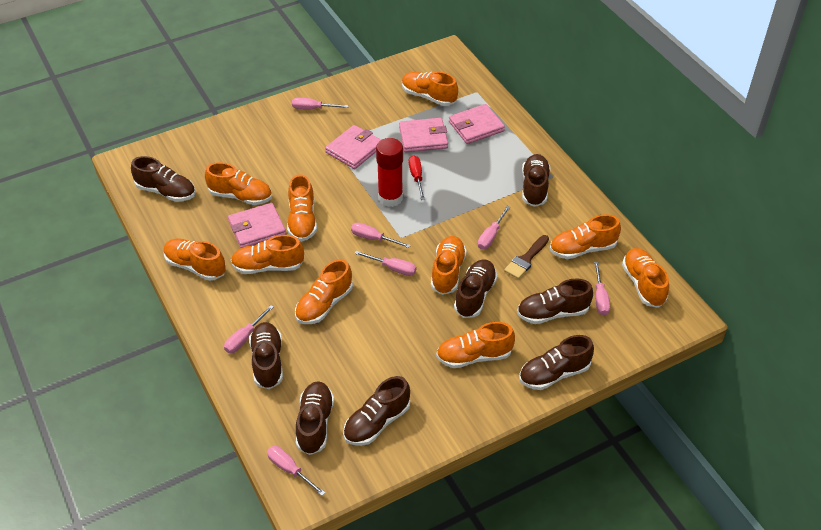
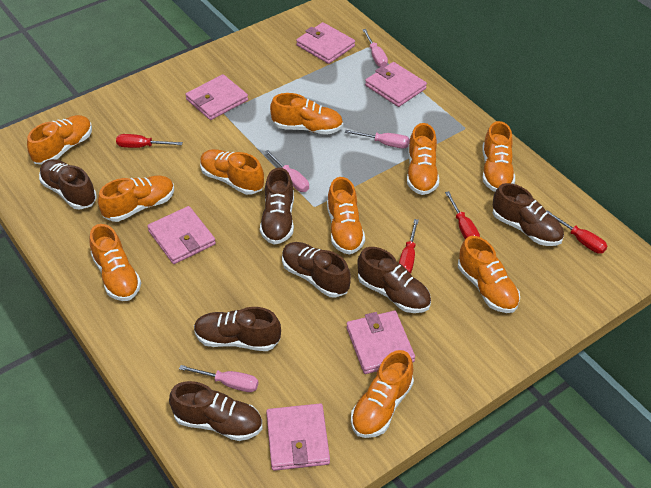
brown brush: 1 -> 0
brown shoe: 8 -> 7
pink screwdriver: 7 -> 4
pink wallet: 4 -> 6
red glue stick: 1 -> 0
red screwdriver: 1 -> 4

